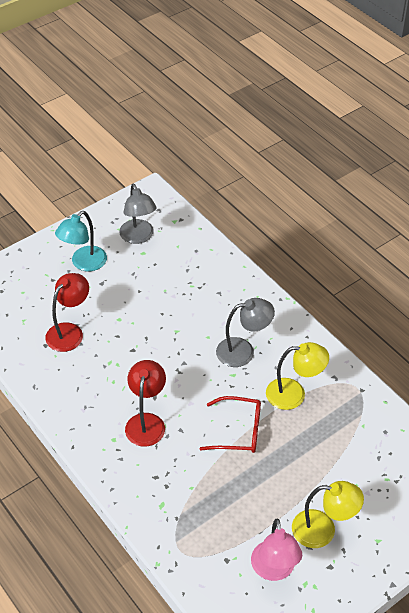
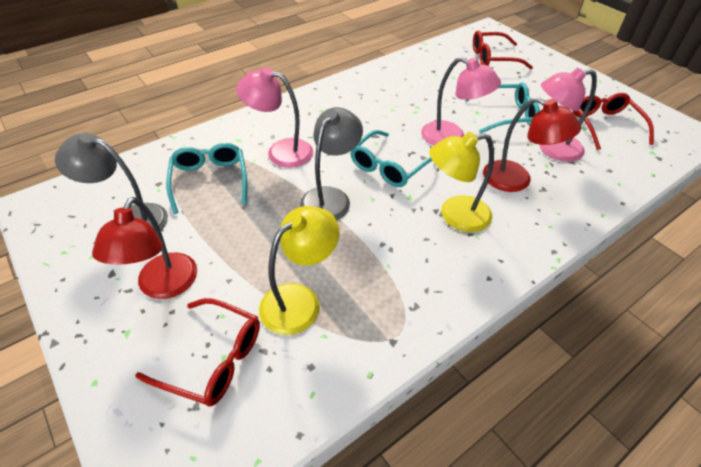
pink lamp: 1 -> 3
red glasses: 1 -> 3
turquoise glasses: 0 -> 3
turquoise lamp: 1 -> 0

